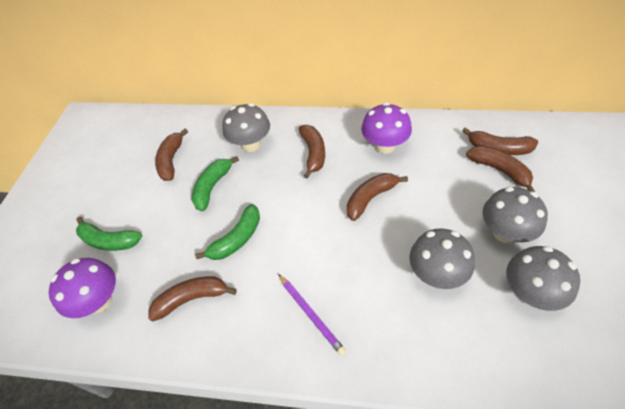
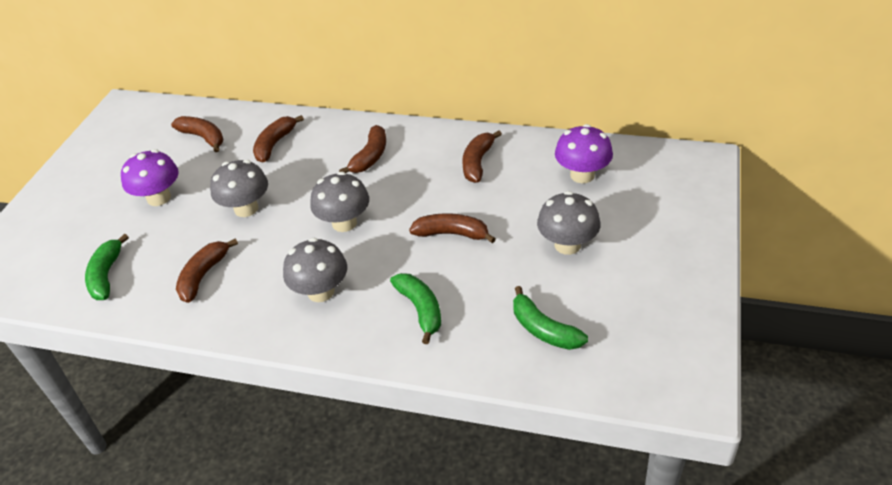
purple pencil: 1 -> 0

